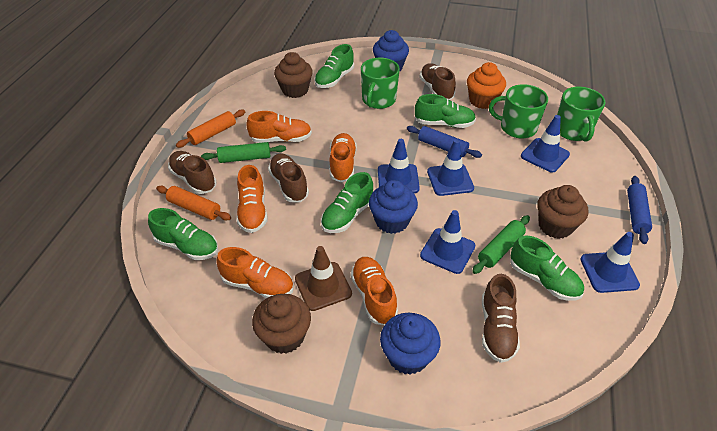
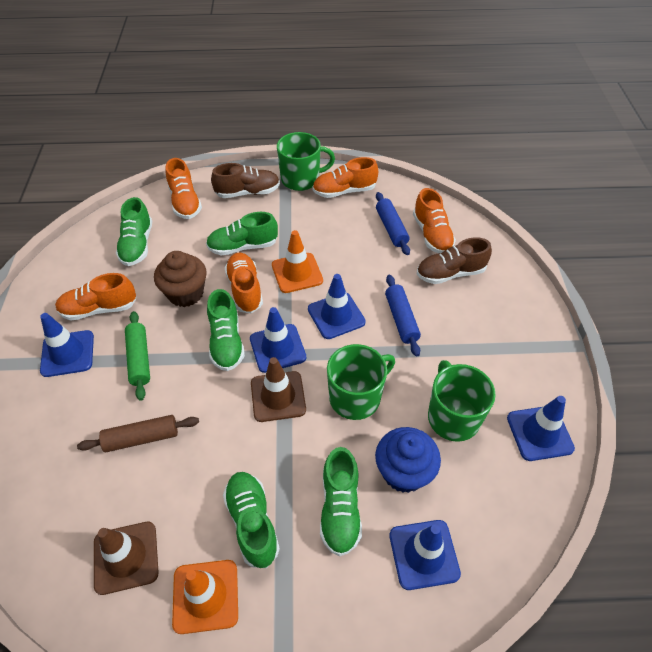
blue cupcake: 3 -> 1
brown cupcake: 3 -> 1
brown rolling pin: 0 -> 1
brown shoe: 4 -> 2
brown traffic cone: 1 -> 2
green rolling pin: 2 -> 1
orange cupcake: 1 -> 0
orange rolling pin: 2 -> 0
orange traffic cone: 0 -> 2

